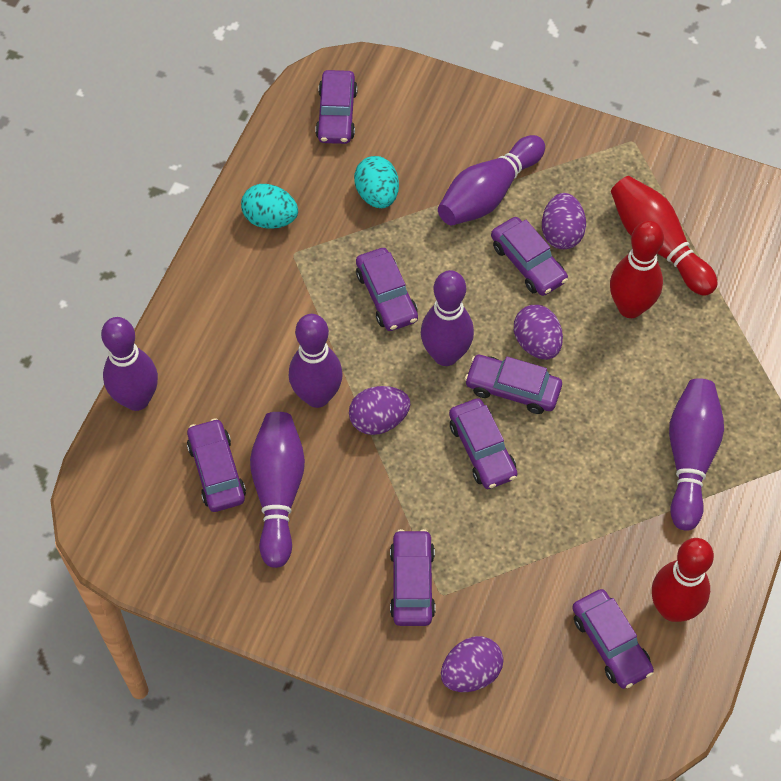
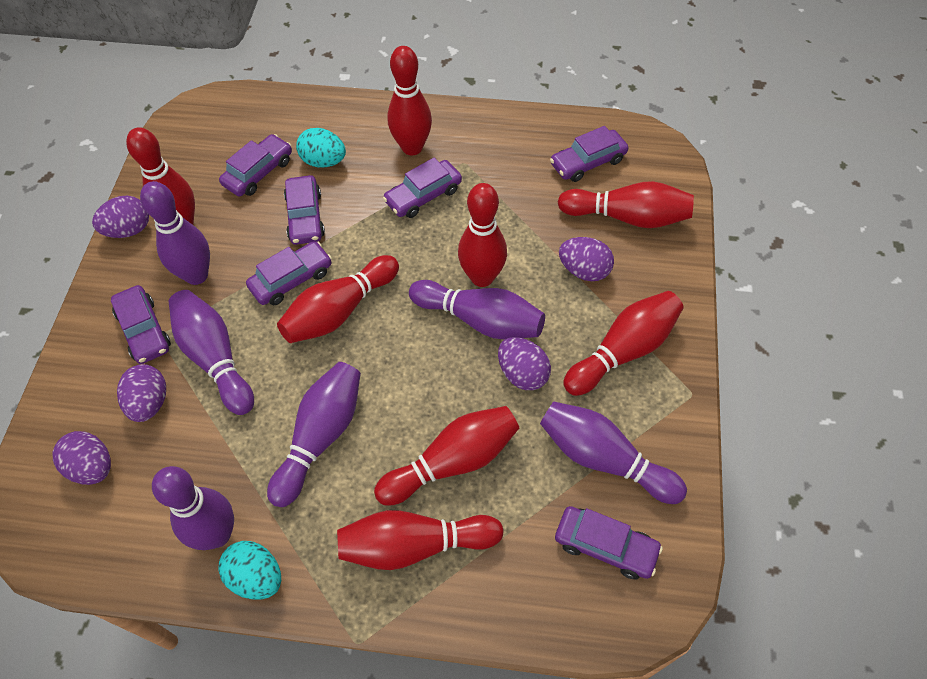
purple car: 8 -> 7
purple egg: 4 -> 5
red bowling pin: 3 -> 8

